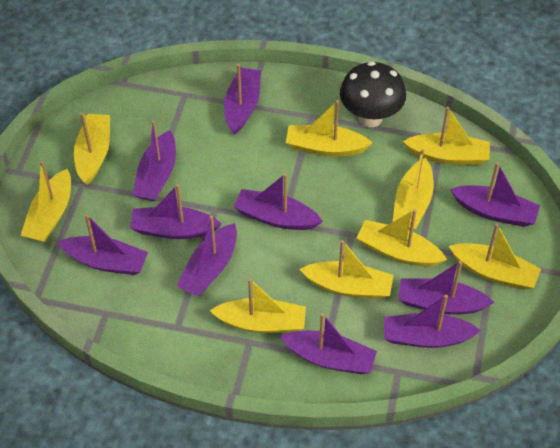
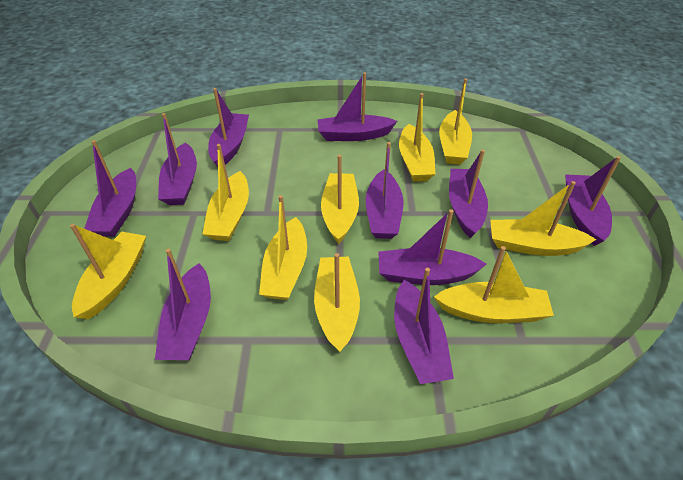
black mushroom: 1 -> 0

